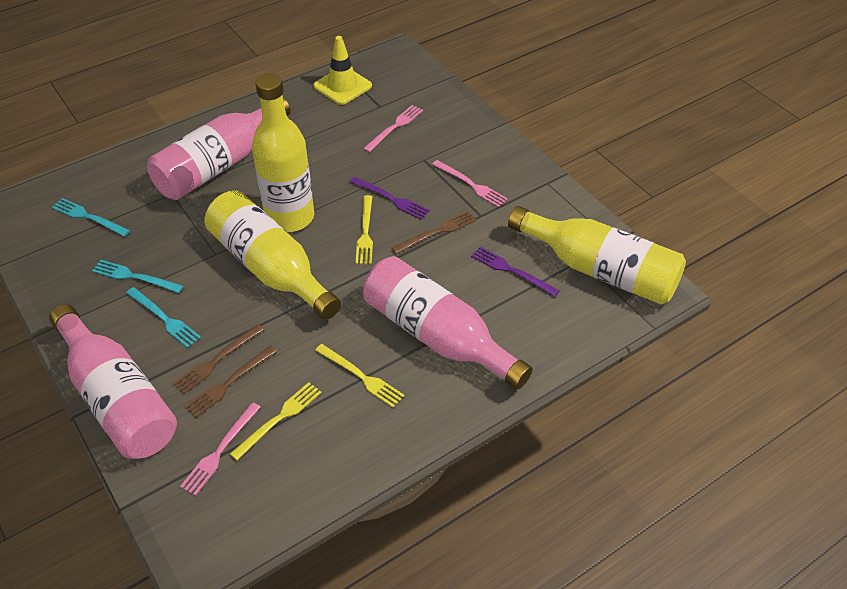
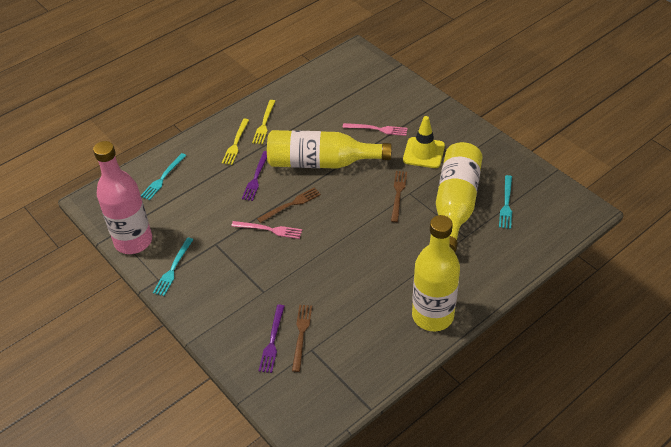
pink bottle: 3 -> 1
pink fork: 3 -> 2
yellow fork: 3 -> 2

